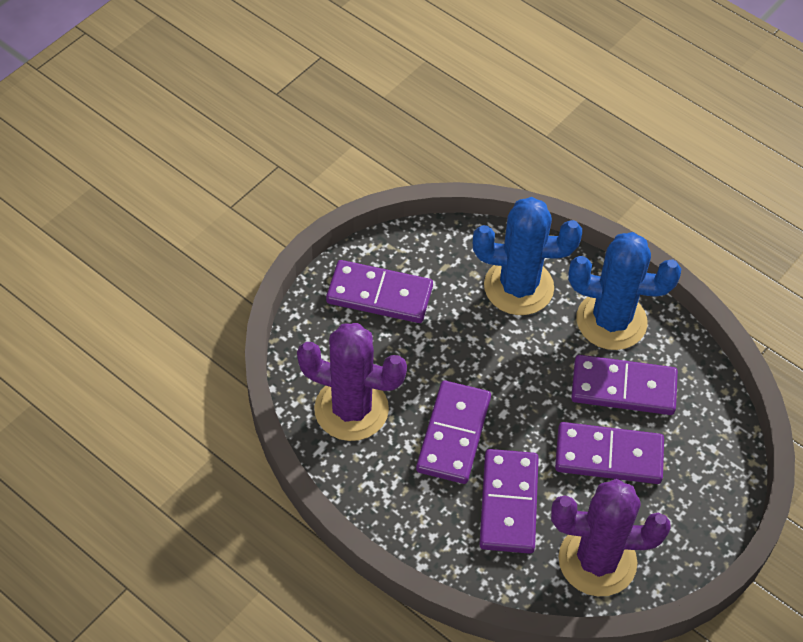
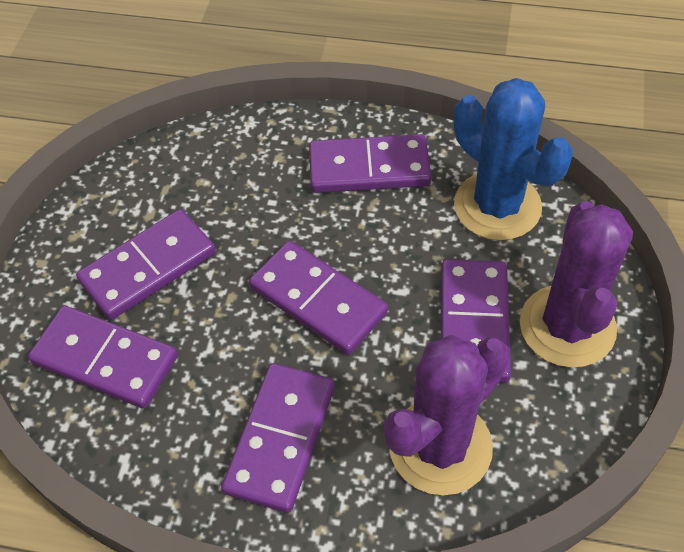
blue cactus: 2 -> 1
purple domino: 5 -> 6

